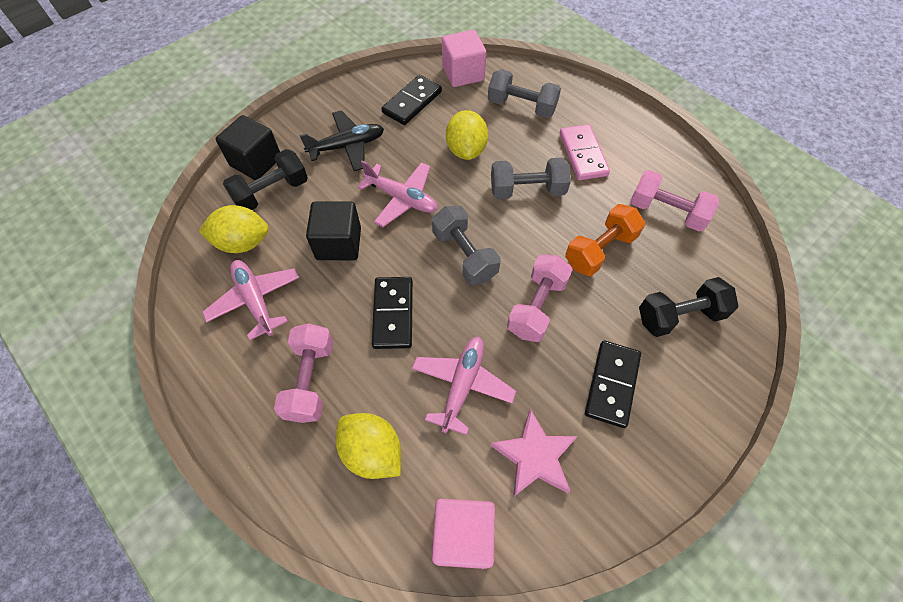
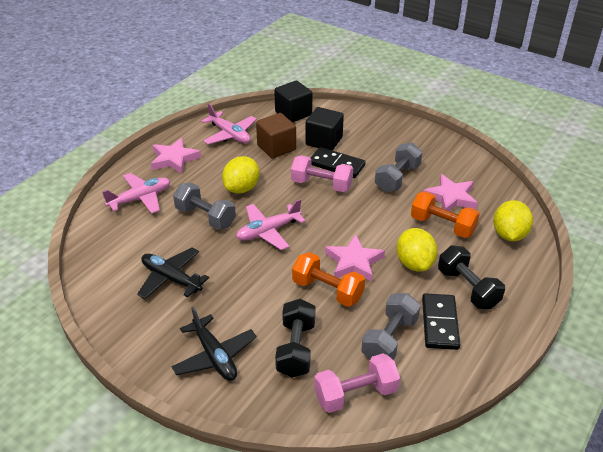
black domino: 3 -> 2
black plane: 1 -> 2
brown cube: 0 -> 1
orange dumbbell: 1 -> 2
pink cube: 2 -> 0
pink domino: 1 -> 0
pink dumbbell: 3 -> 2
pink star: 1 -> 3

